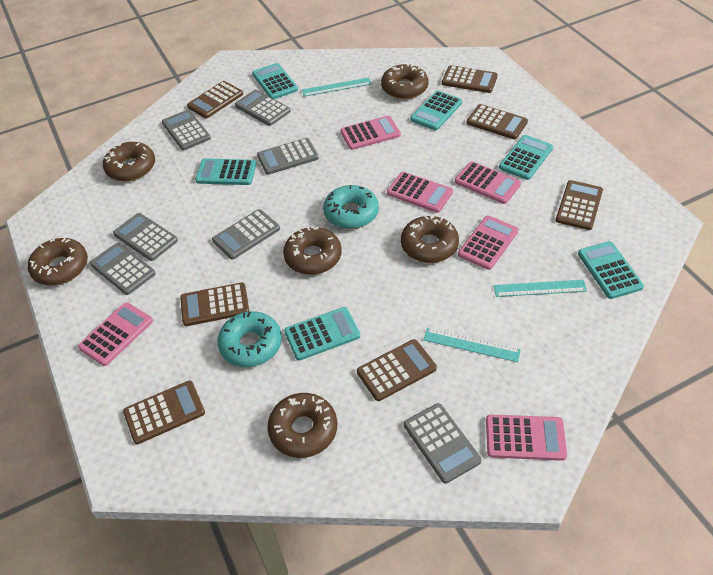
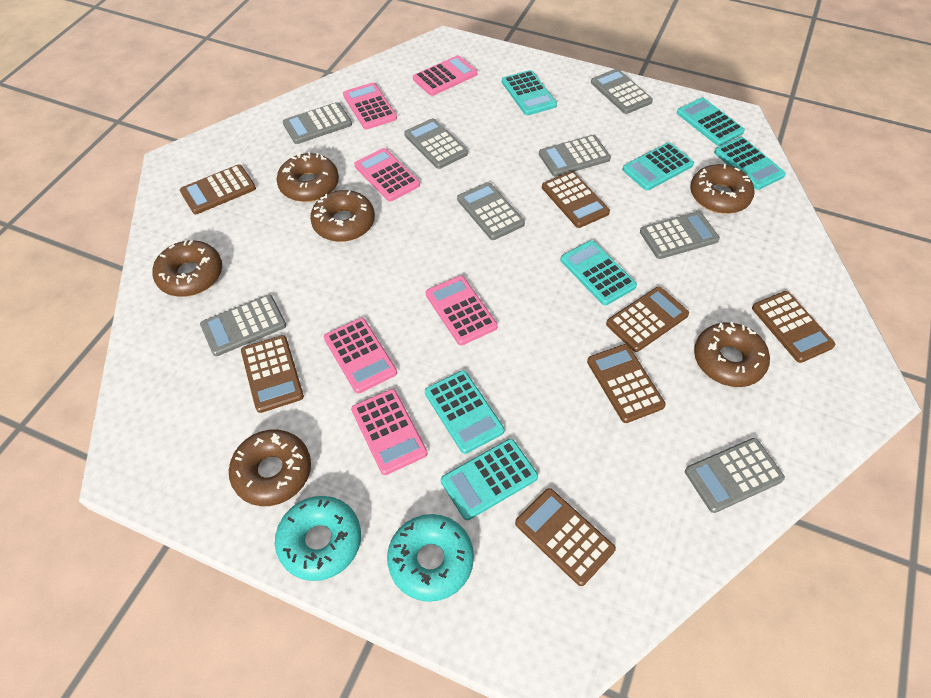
grey calculator: 7 -> 8
turquoise calculator: 6 -> 7
turquoise ruler: 3 -> 0

